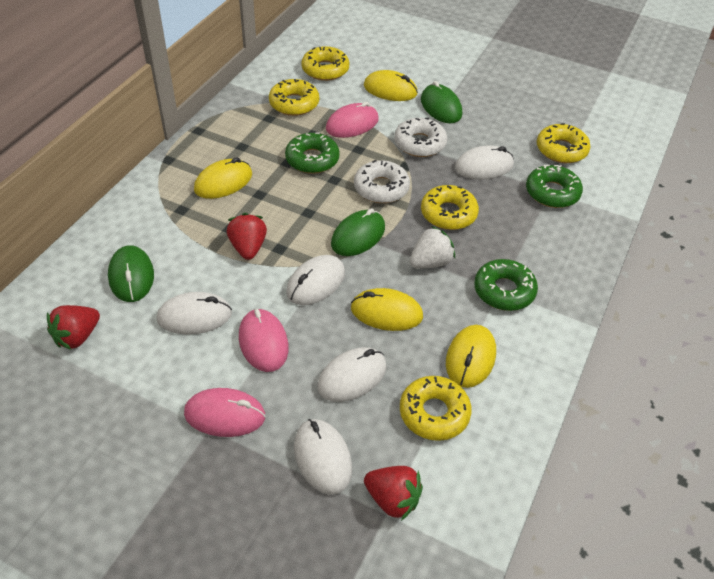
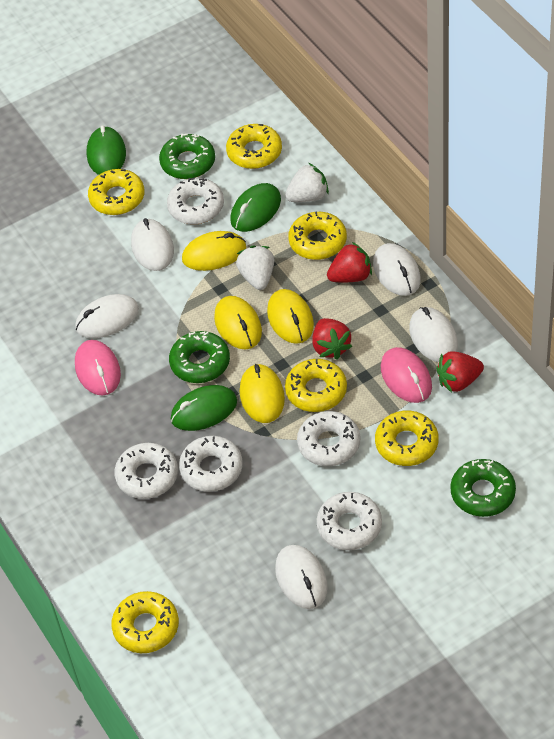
pink mouse: 3 -> 2
white donut: 2 -> 5
white strawberry: 1 -> 2
yellow donut: 5 -> 6

